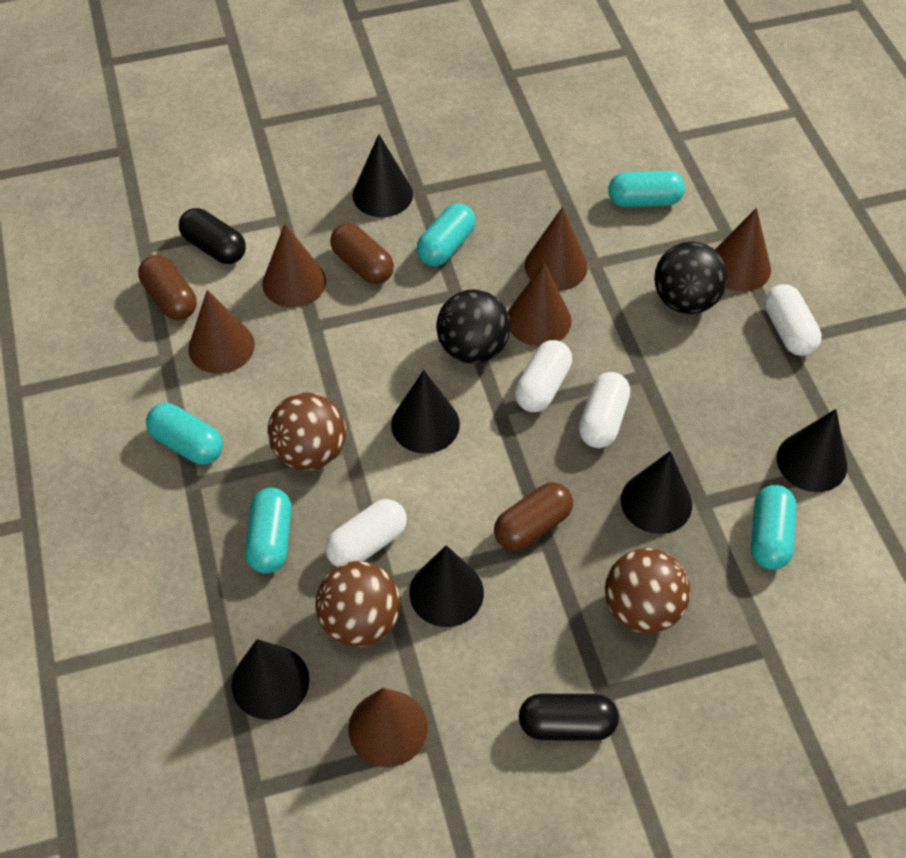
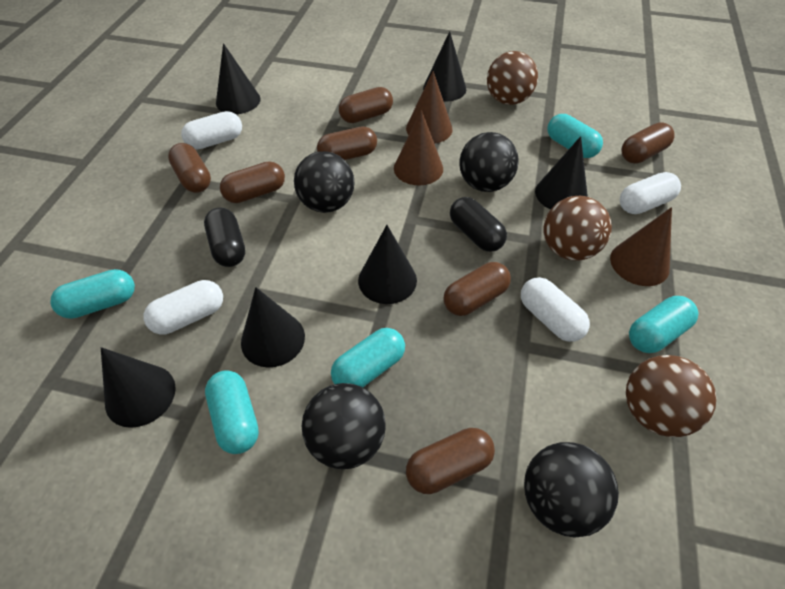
black ball: 2 -> 4
brown capsule: 3 -> 7
brown cone: 6 -> 3

